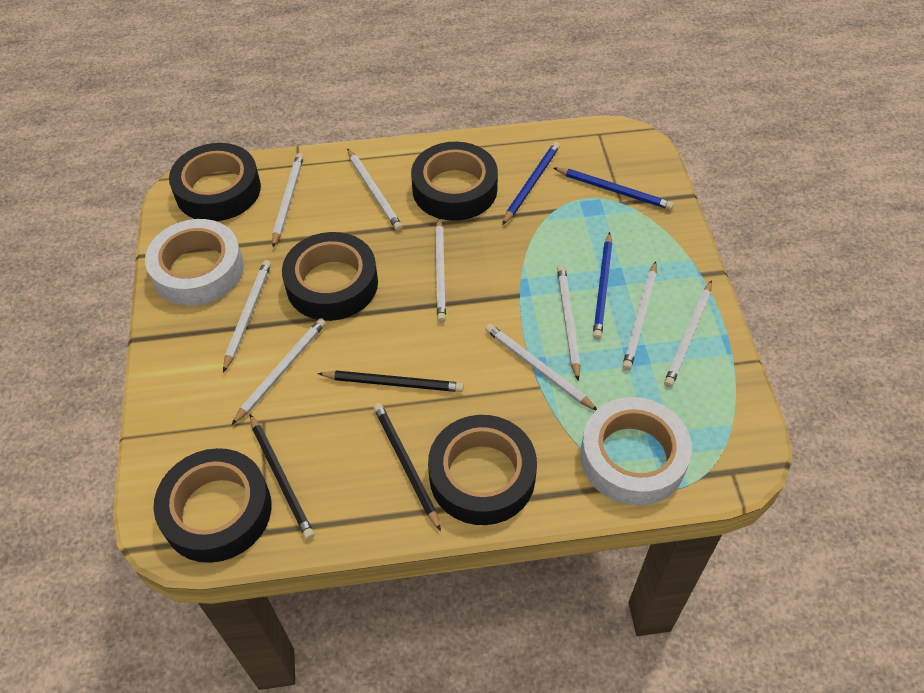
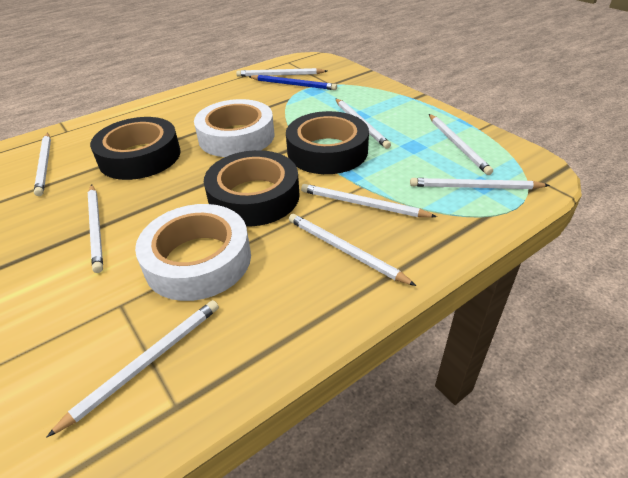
black pencil: 3 -> 0
black tape: 5 -> 3
blue pencil: 3 -> 1

